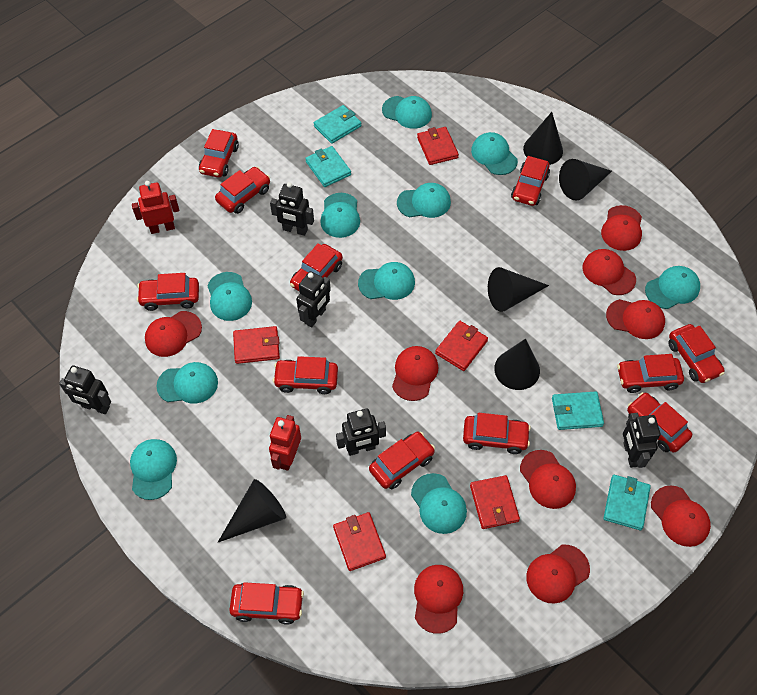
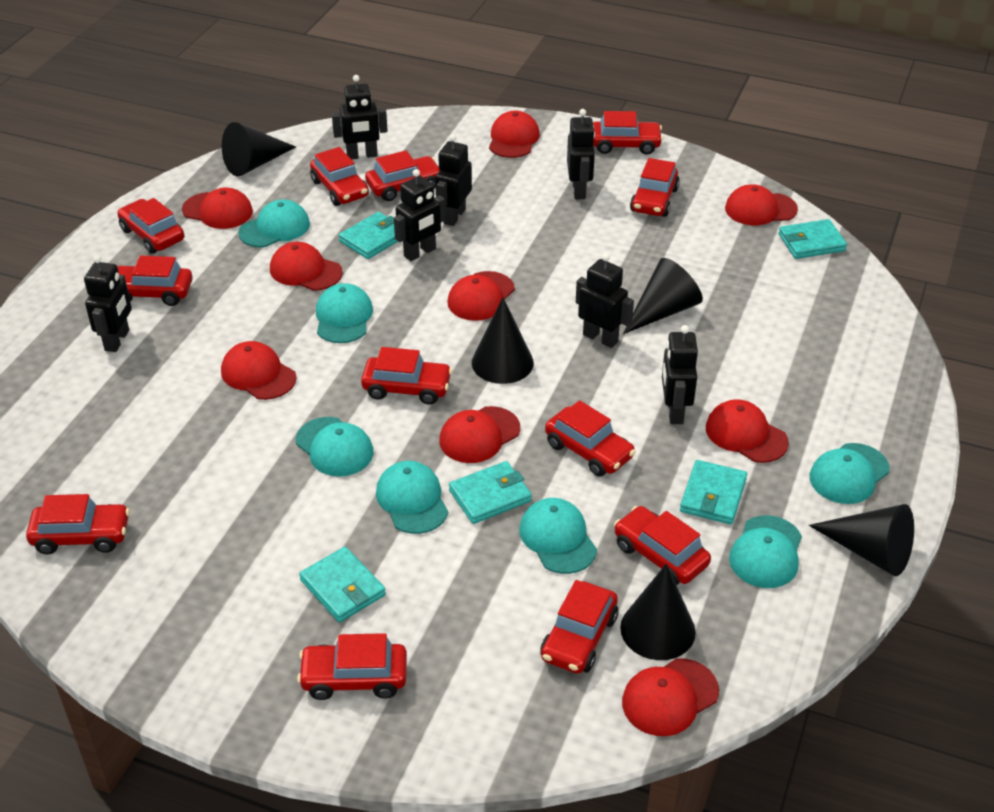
black robot: 5 -> 7
red robot: 2 -> 0
red wallet: 5 -> 0
turquoise cap: 10 -> 7
turquoise wallet: 4 -> 5

